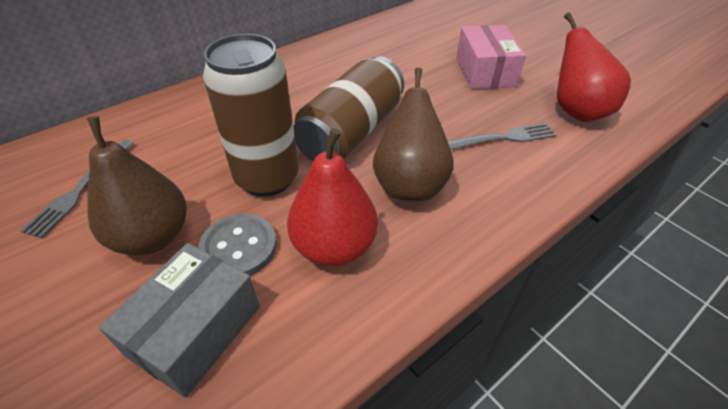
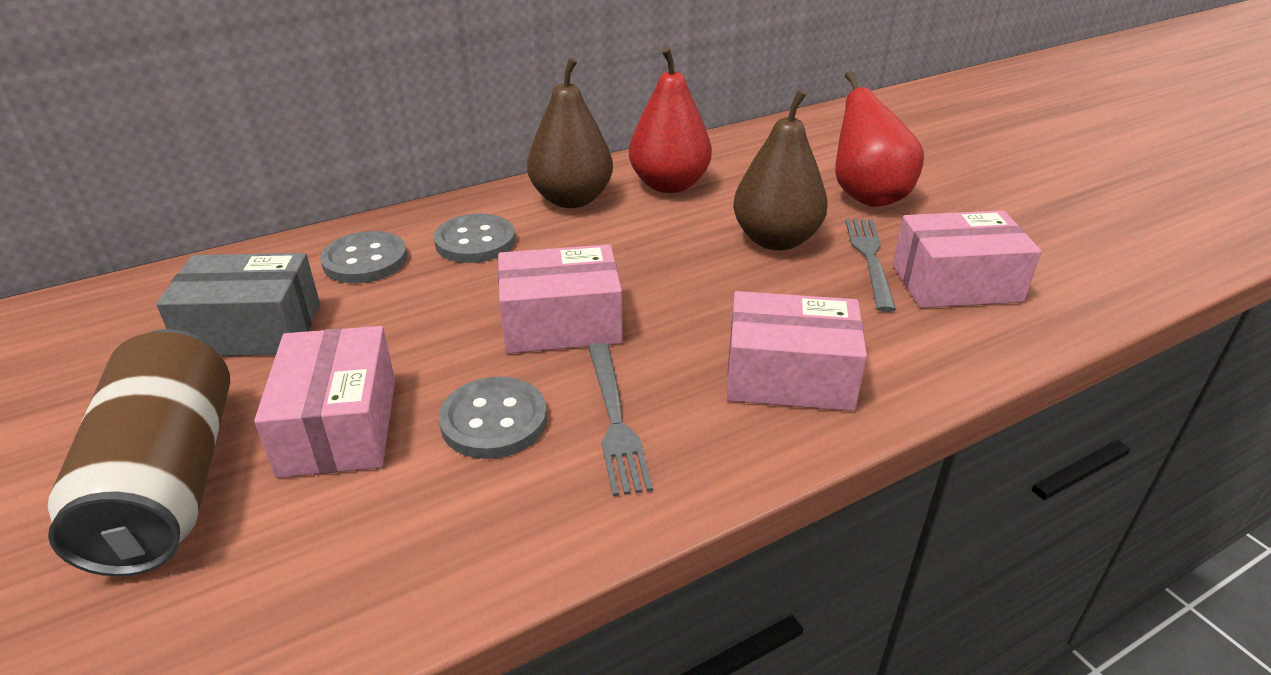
brown can: 2 -> 1
grey button: 1 -> 3
pink box: 1 -> 4

